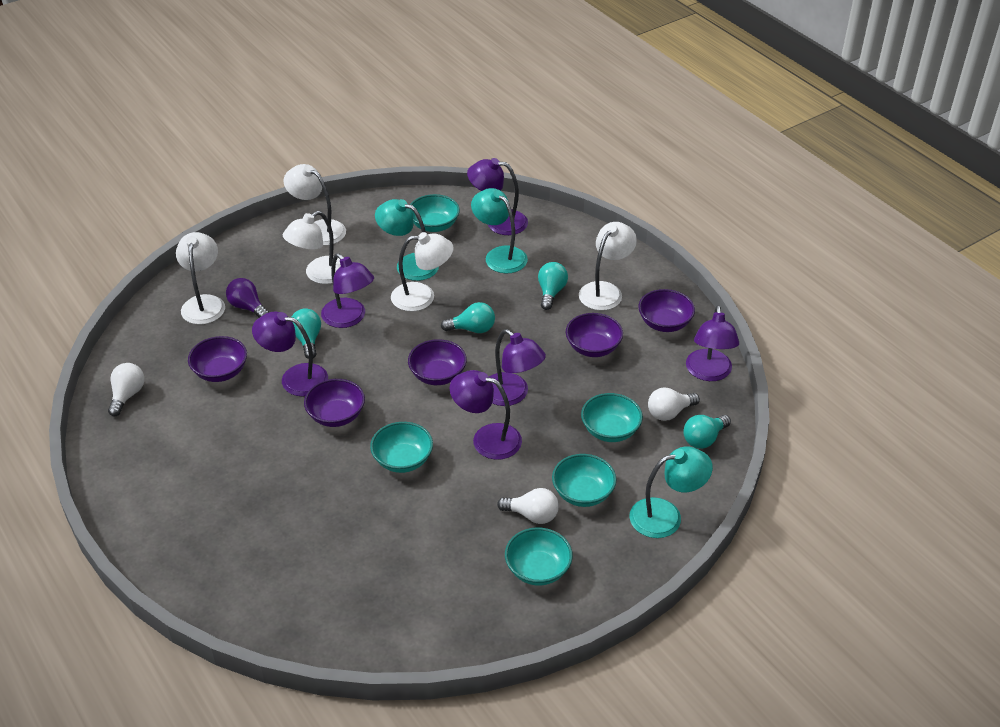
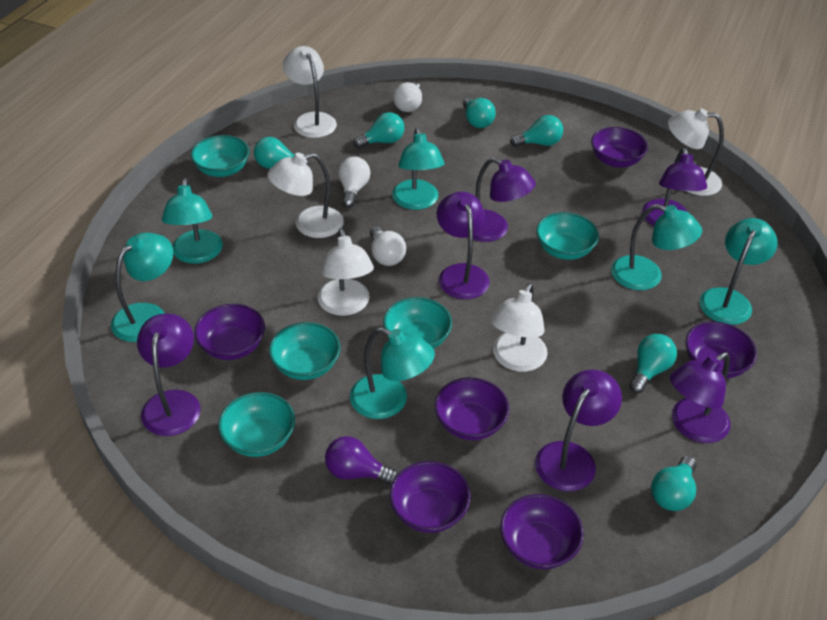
purple bowl: 5 -> 6
turquoise lamp: 3 -> 6
turquoise light bulb: 4 -> 6

